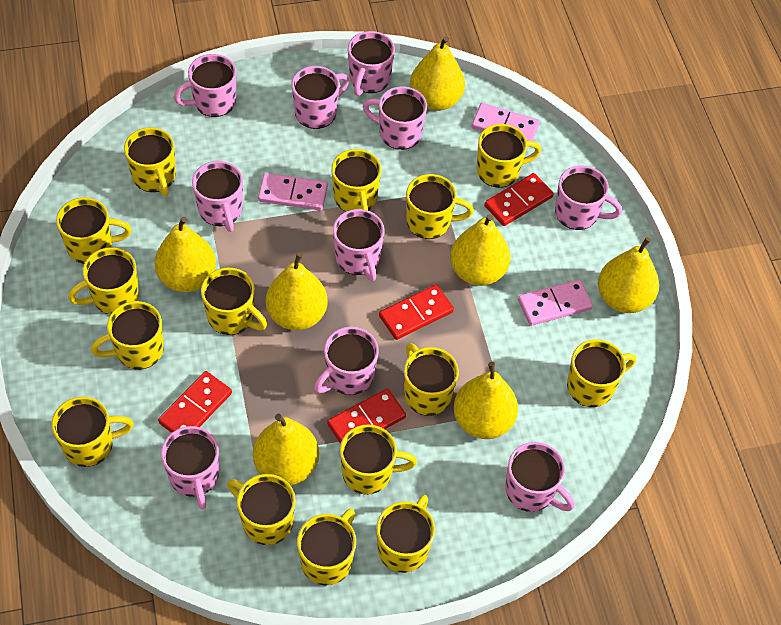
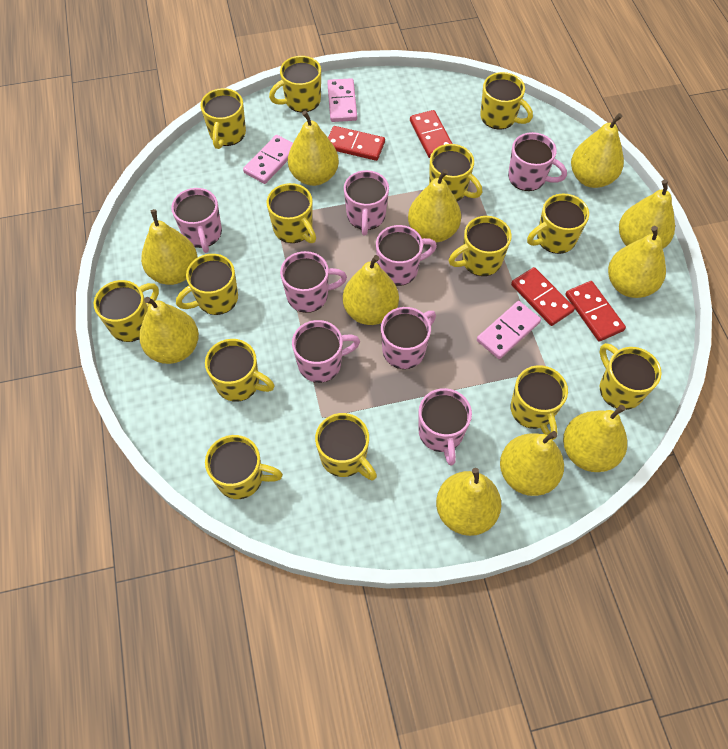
pink mug: 10 -> 8
yellow mug: 15 -> 14
yellow pear: 7 -> 11

